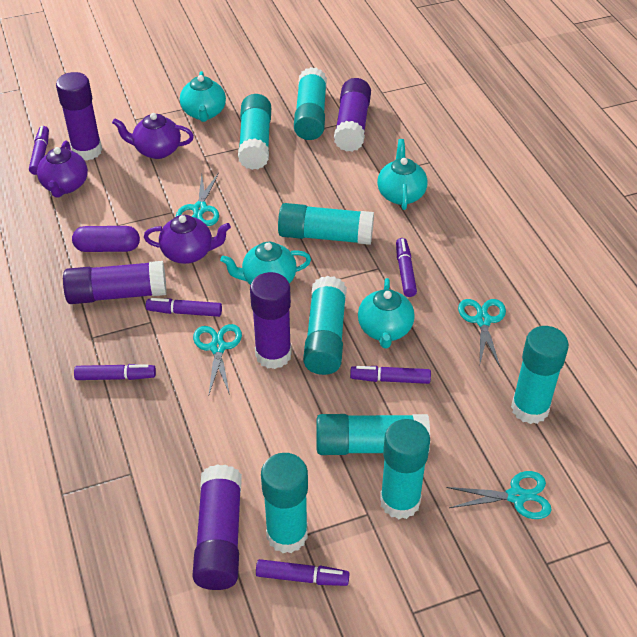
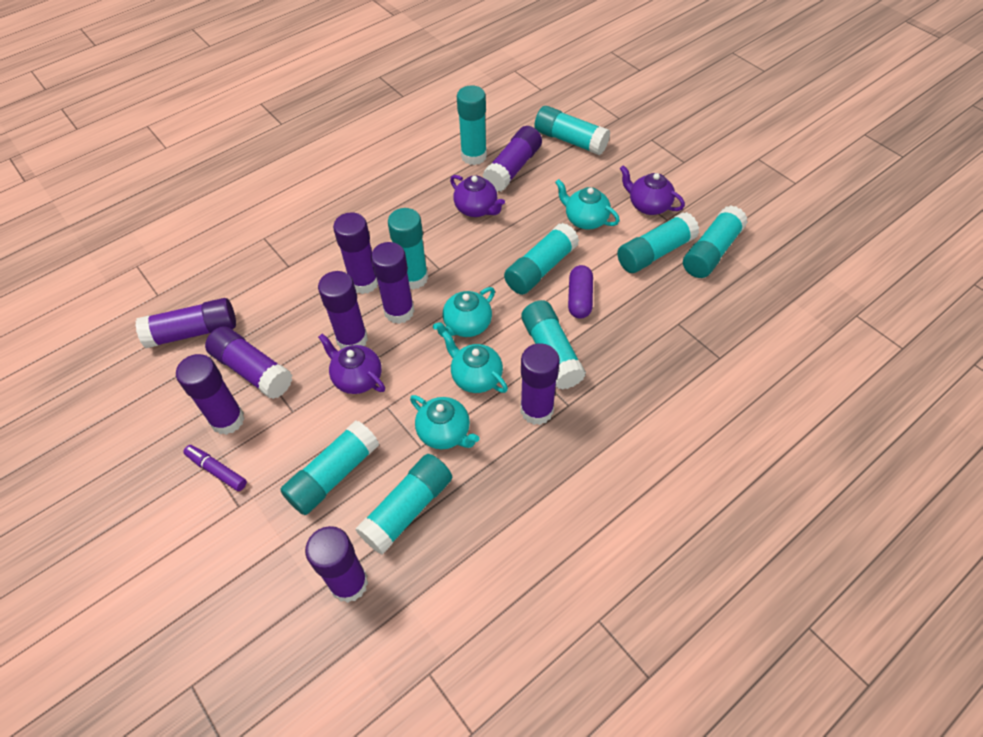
purple glue stick: 5 -> 9
purple marker: 6 -> 1
turquoise glue stick: 8 -> 9
turquoise scissors: 4 -> 0

